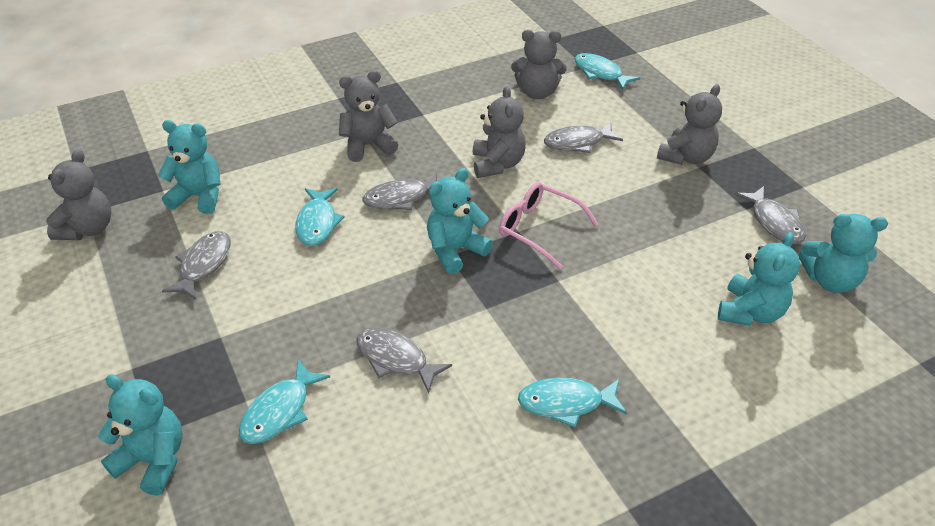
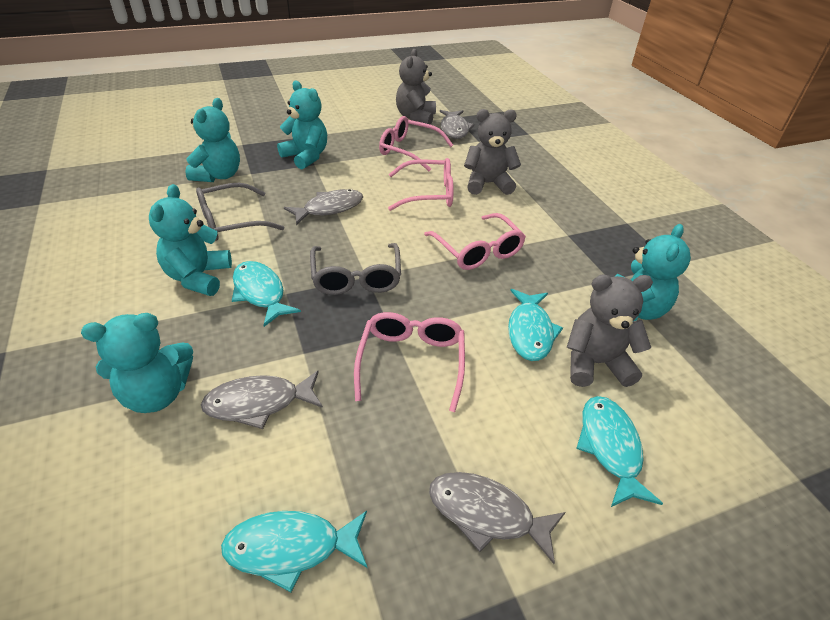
grey fish: 5 -> 4
grey glasses: 0 -> 2
grey teddy bear: 5 -> 3
pink glasses: 1 -> 4

